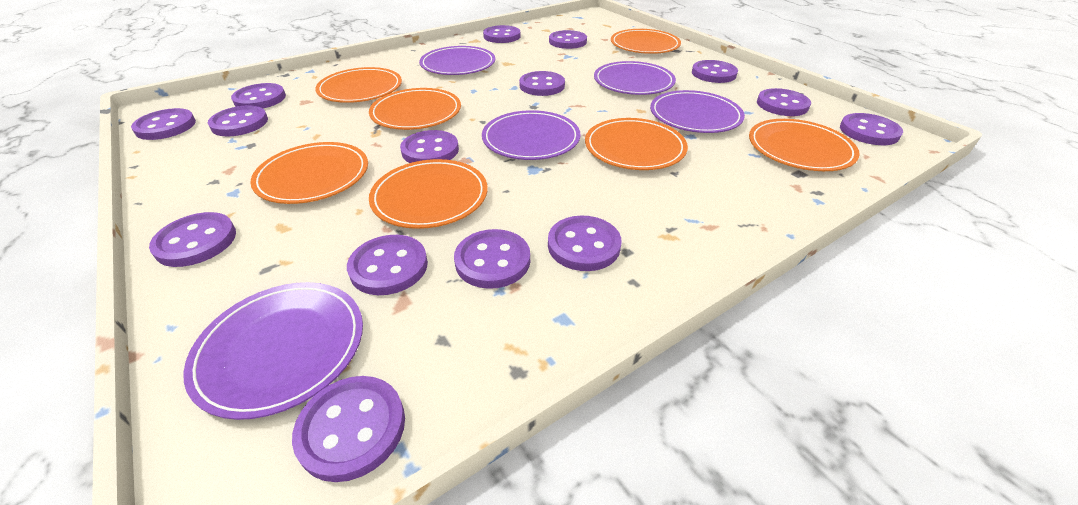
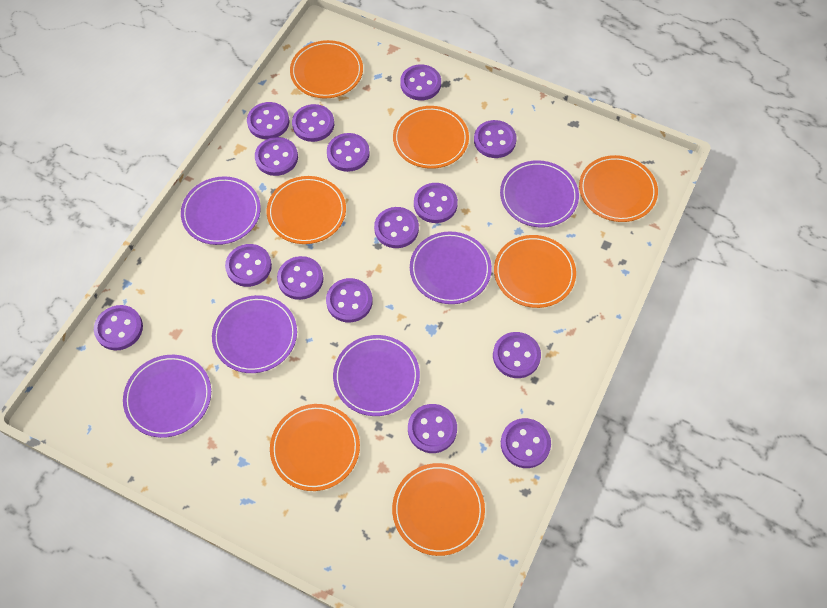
purple plate: 5 -> 6

